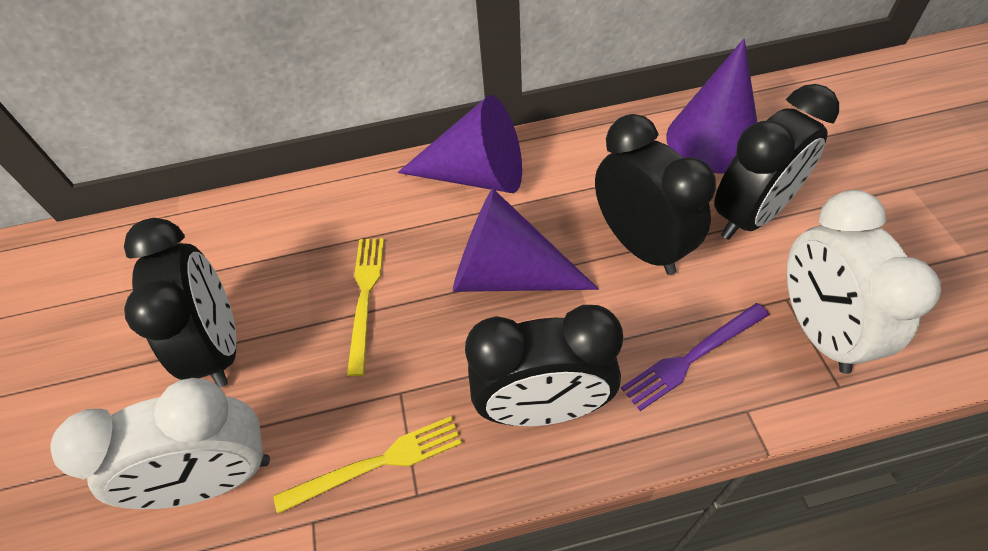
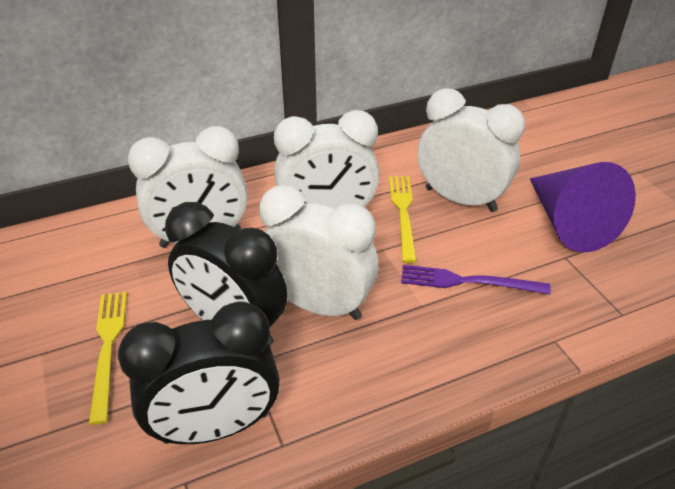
black clock: 4 -> 2
purple cone: 3 -> 1
white clock: 2 -> 4

